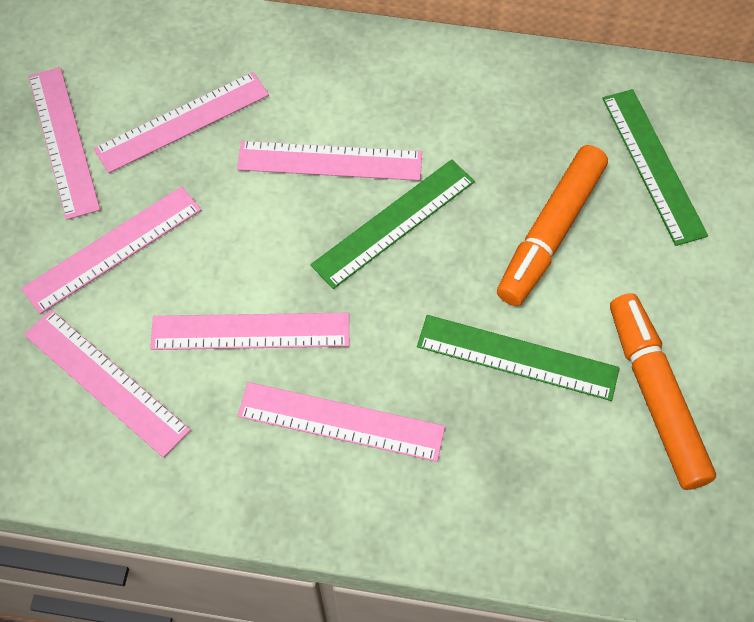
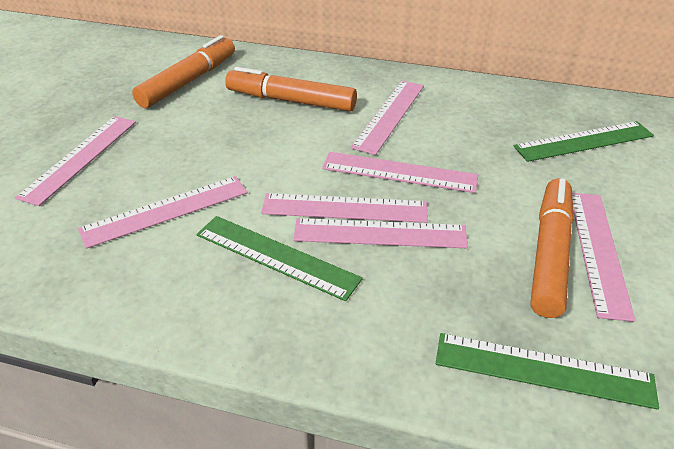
orange marker: 2 -> 3

